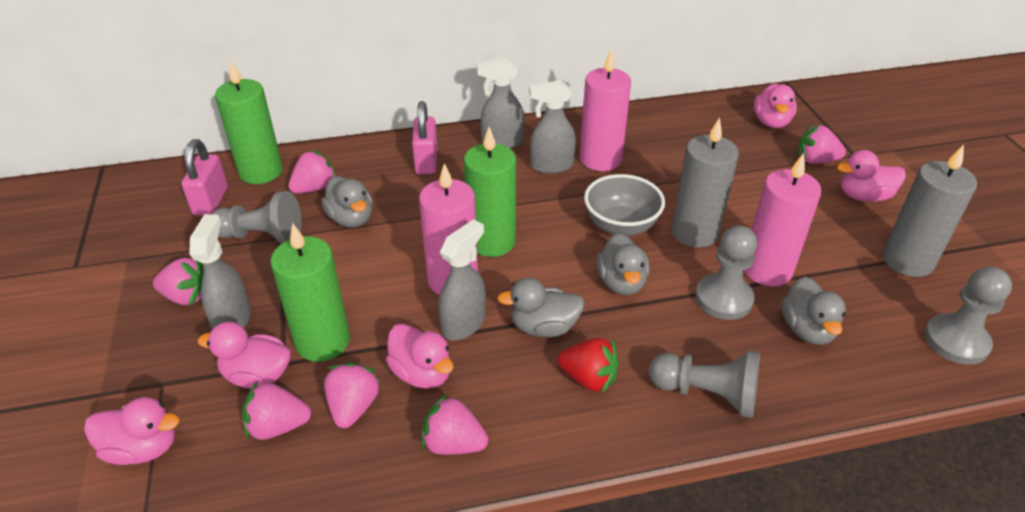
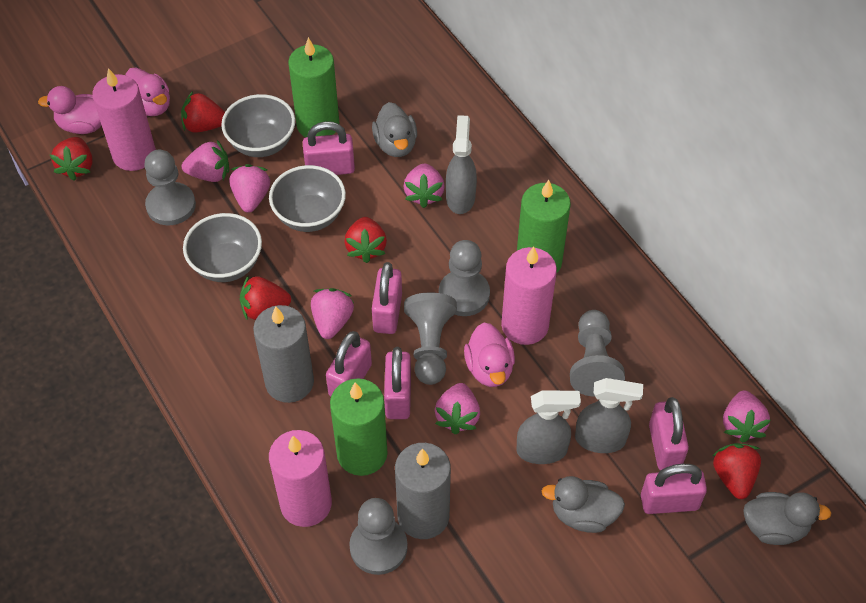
grey bowl: 1 -> 3
grey duck: 4 -> 3
grey pawn: 4 -> 5
grey spray bottle: 4 -> 3
pink duck: 5 -> 3
pink padlock: 2 -> 6
red strawberry: 1 -> 5

